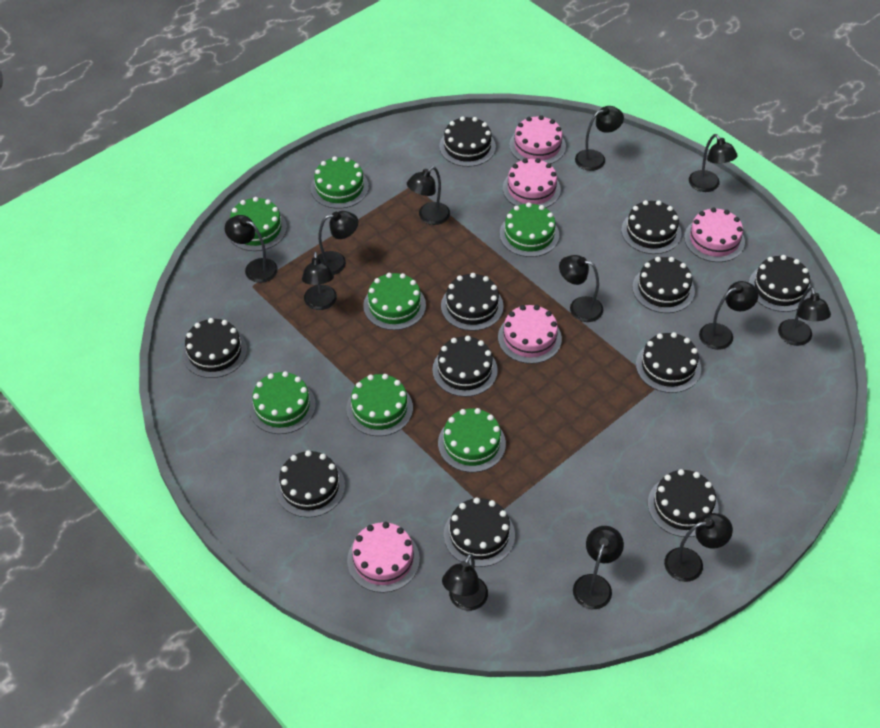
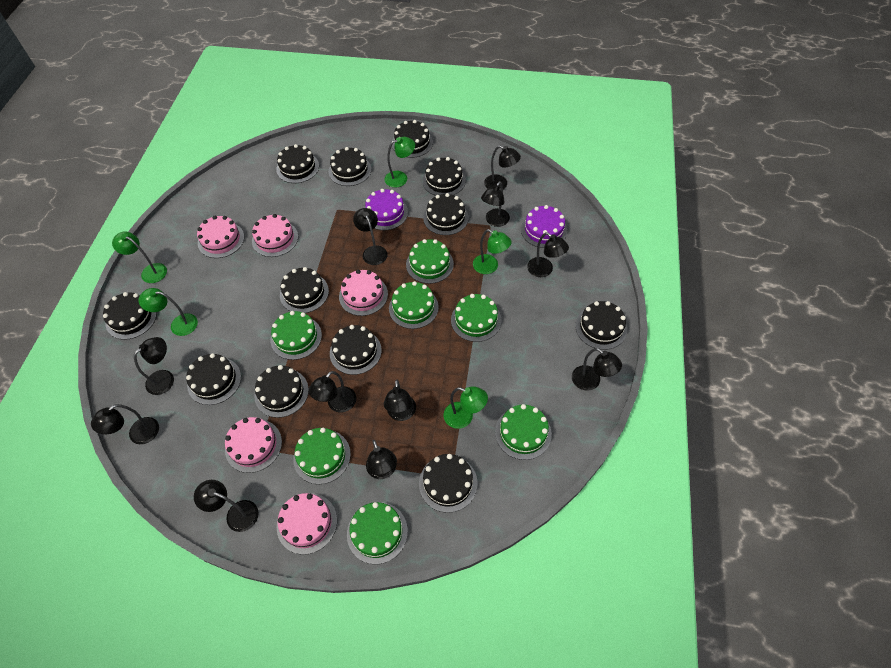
black cake: 11 -> 12
black lamp: 12 -> 11
green lamp: 0 -> 5
purple cake: 0 -> 2

